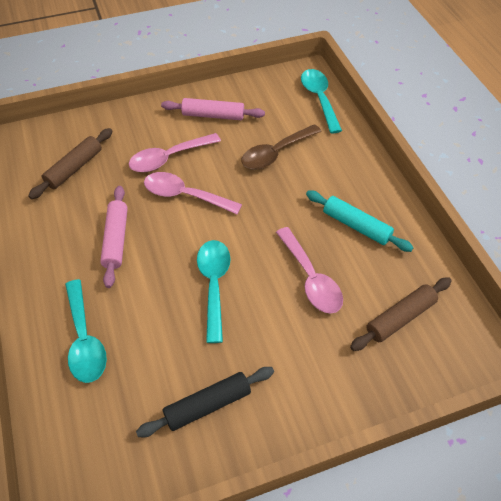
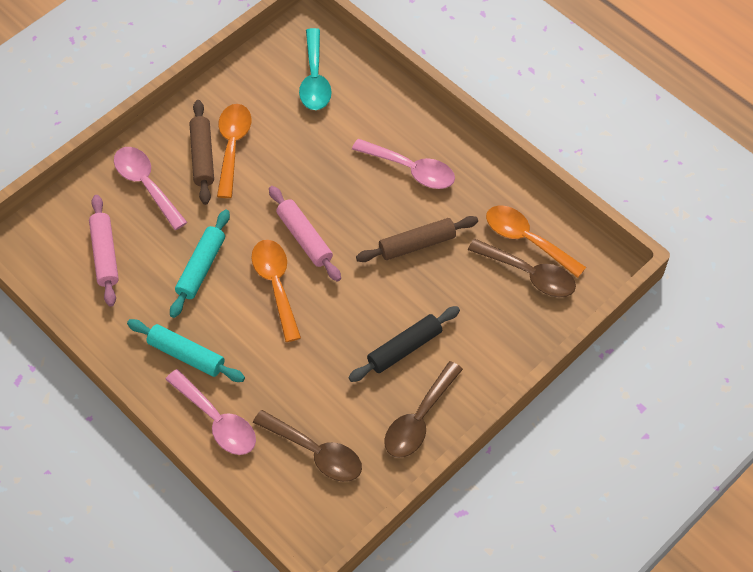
brown spoon: 1 -> 3
orange spoon: 0 -> 3
turquoise rolling pin: 1 -> 2
turquoise spoon: 3 -> 1

